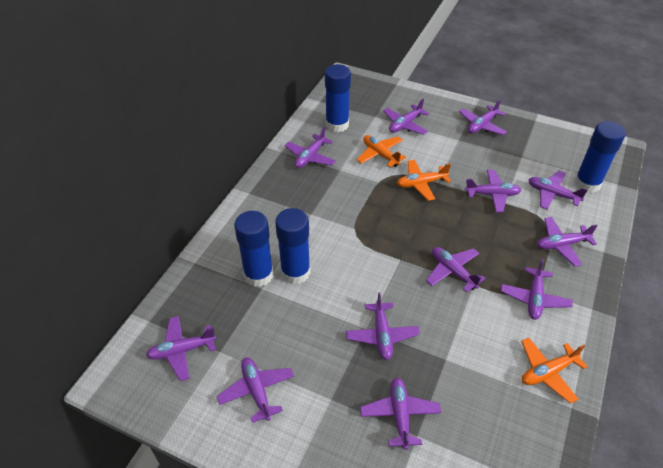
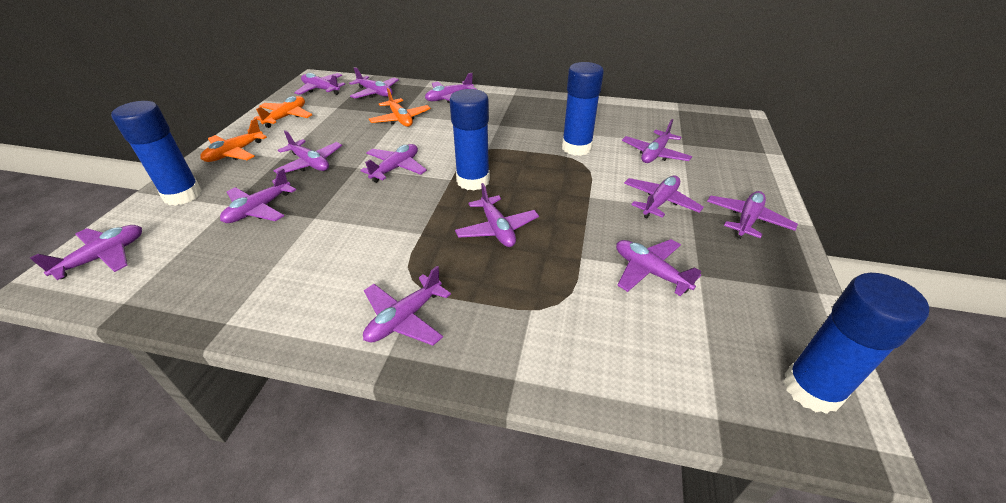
purple plane: 12 -> 13

